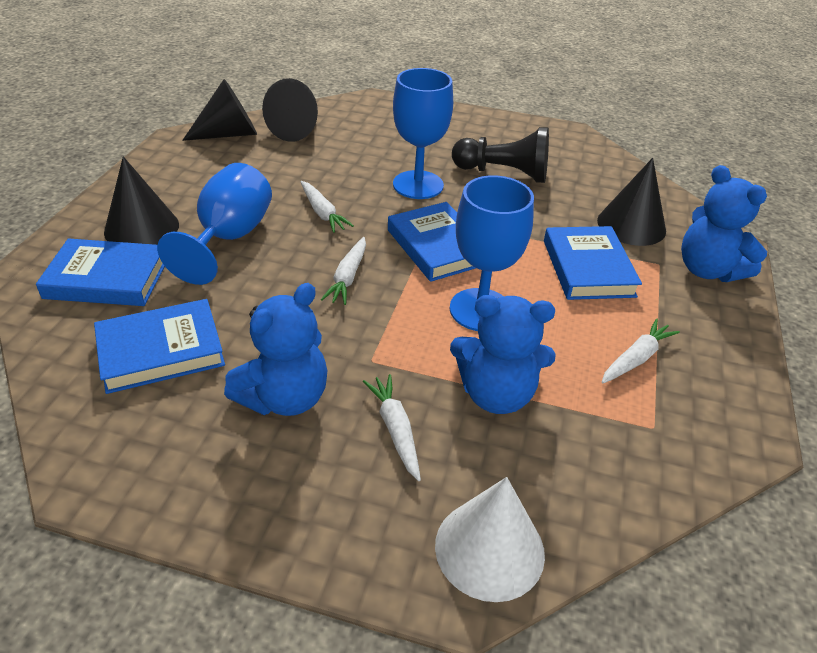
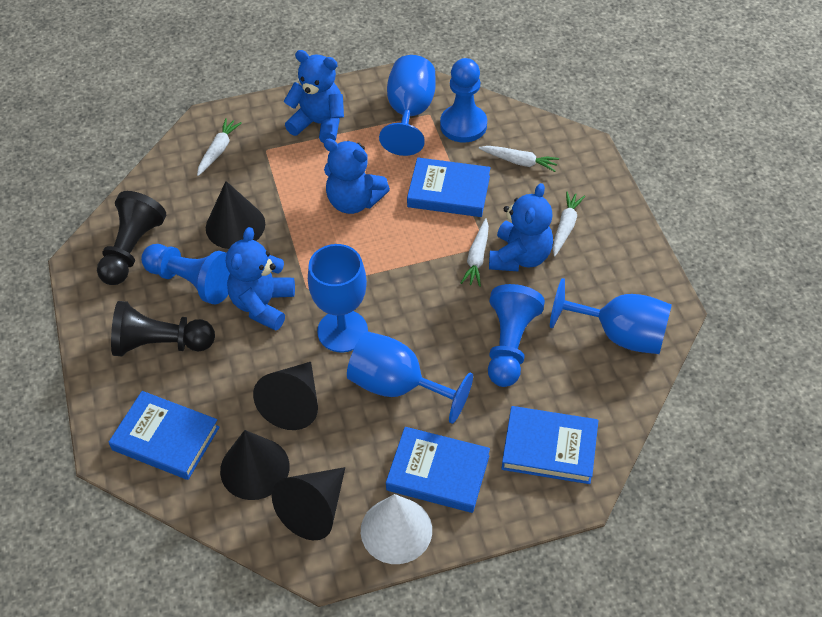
black pawn: 1 -> 2
blue goblet: 3 -> 4
blue pawn: 0 -> 3
blue teddy bear: 3 -> 4

